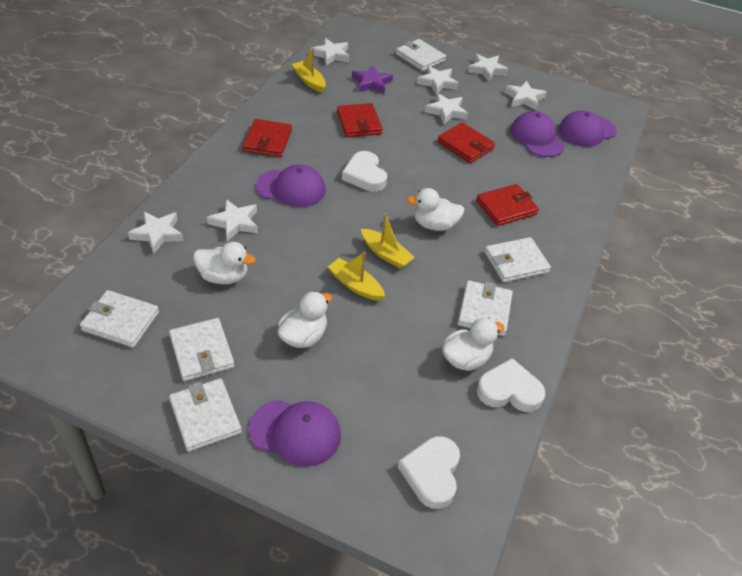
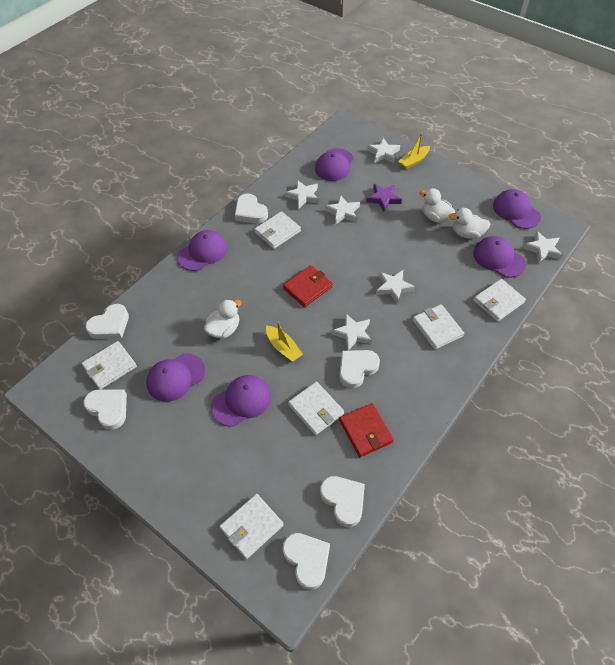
purple cap: 4 -> 6
red wallet: 4 -> 2
white duck: 4 -> 3
white heart: 3 -> 6
white star: 7 -> 6
yellow boat: 3 -> 2

